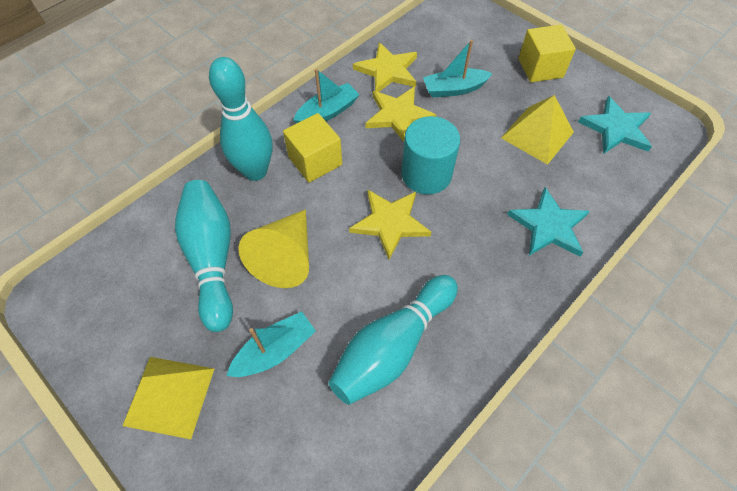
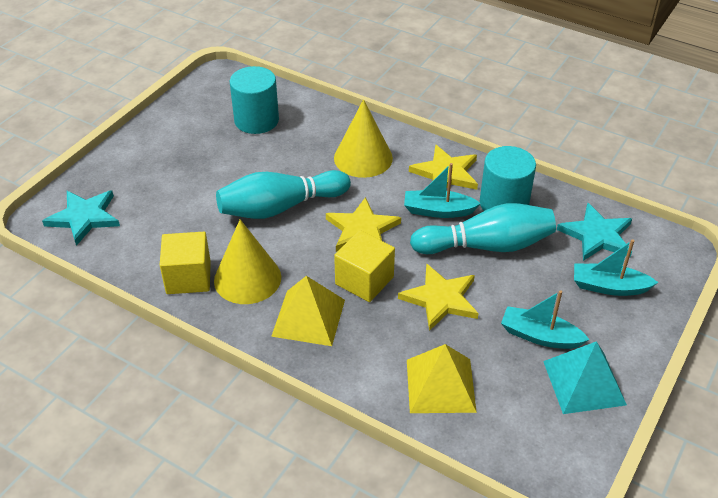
turquoise bowling pin: 3 -> 2
turquoise cylinder: 1 -> 2
turquoise pyramid: 0 -> 1
yellow cone: 1 -> 2

